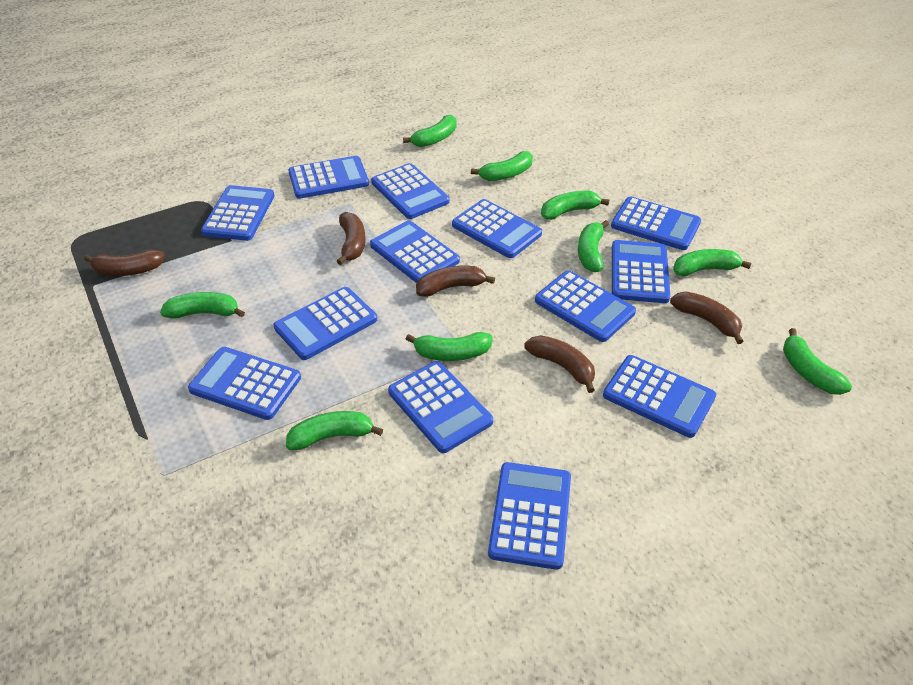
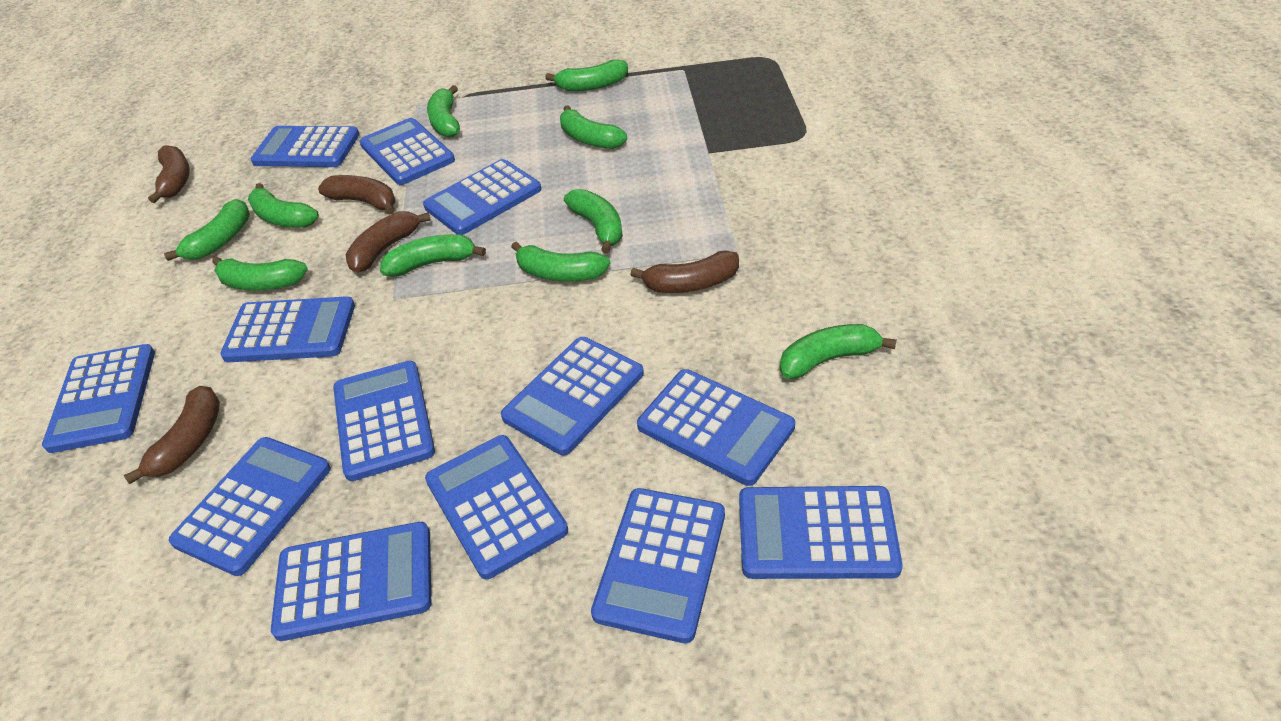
green banana: 9 -> 10

